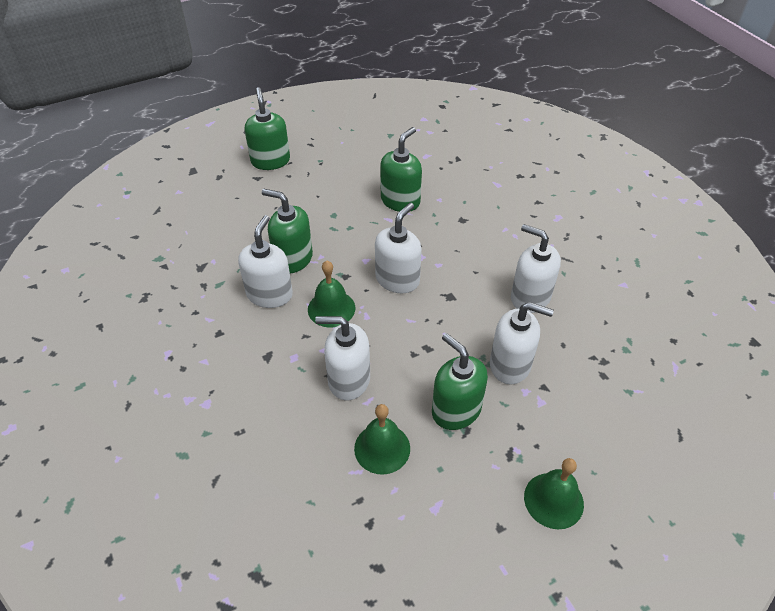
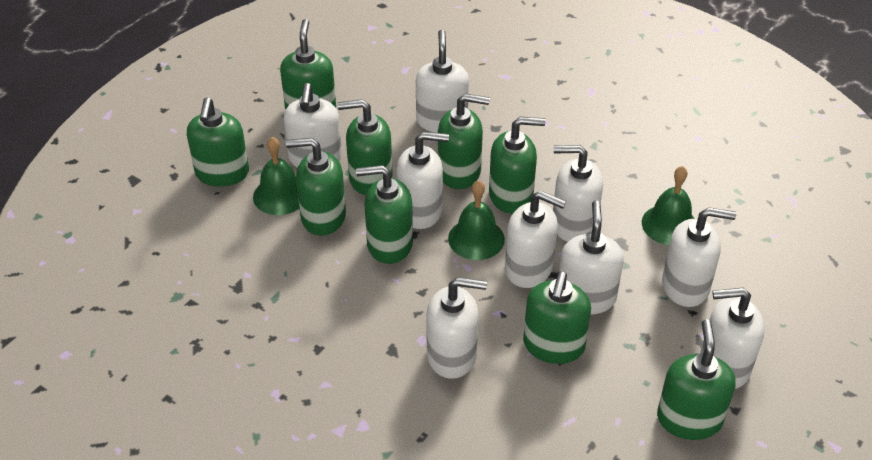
green soap dispenser: 4 -> 9
white soap dispenser: 5 -> 9

